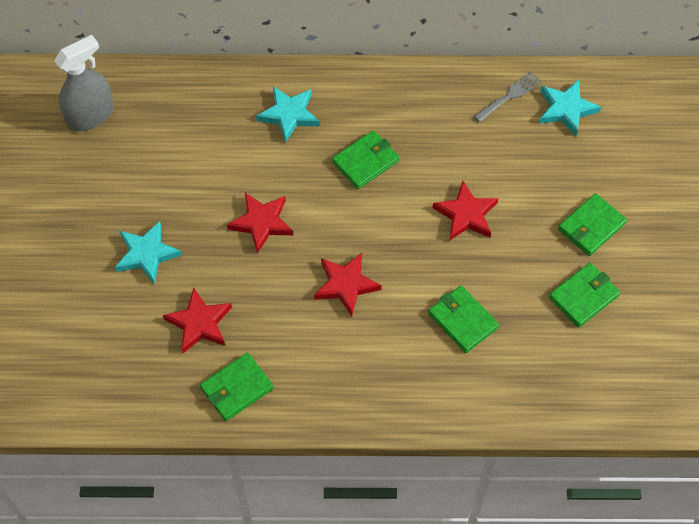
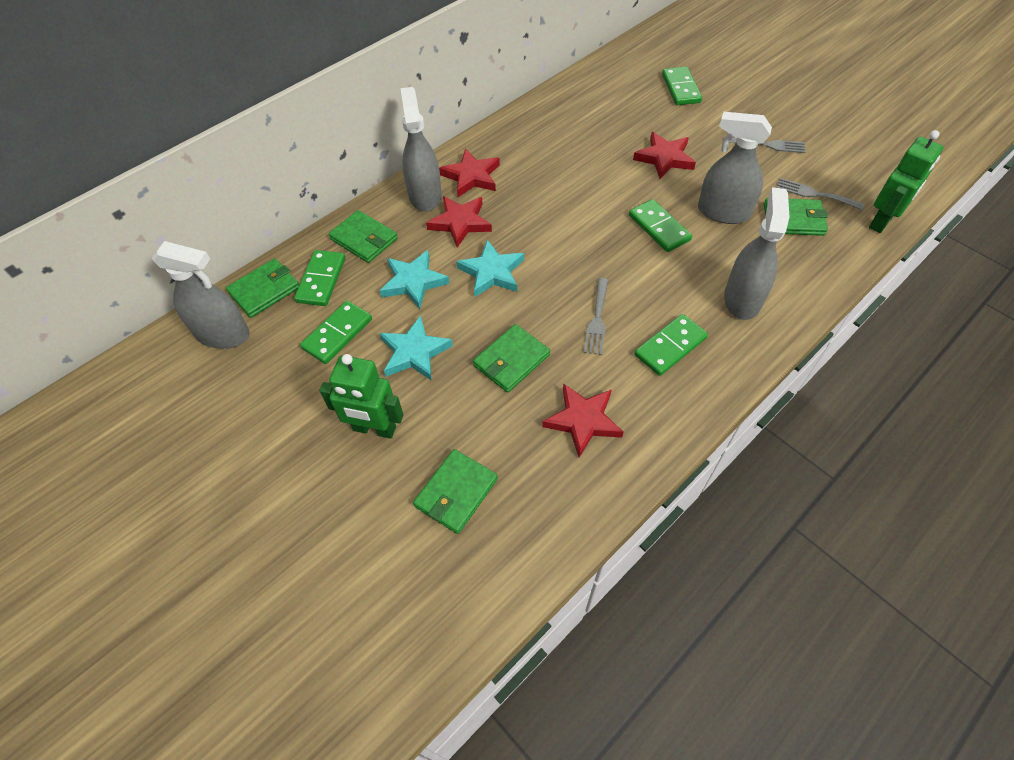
green domino: 0 -> 5
green robot: 0 -> 2
grey fork: 1 -> 3
grey spray bottle: 1 -> 4

